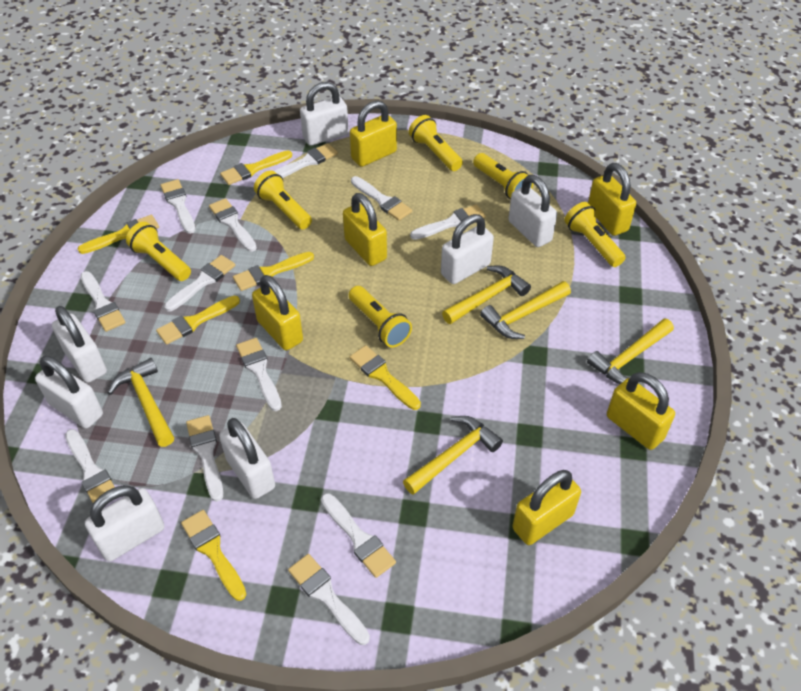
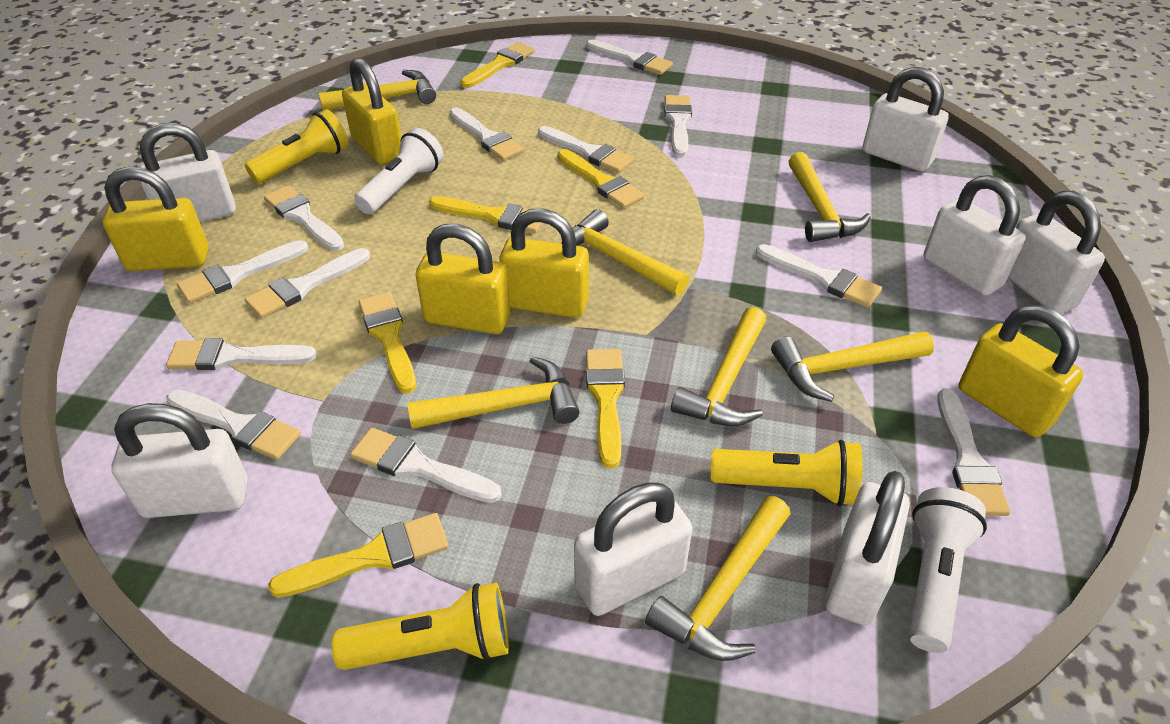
white flashlight: 0 -> 2
yellow flashlight: 6 -> 3
yellow hammer: 5 -> 7
yellow padlock: 6 -> 5

